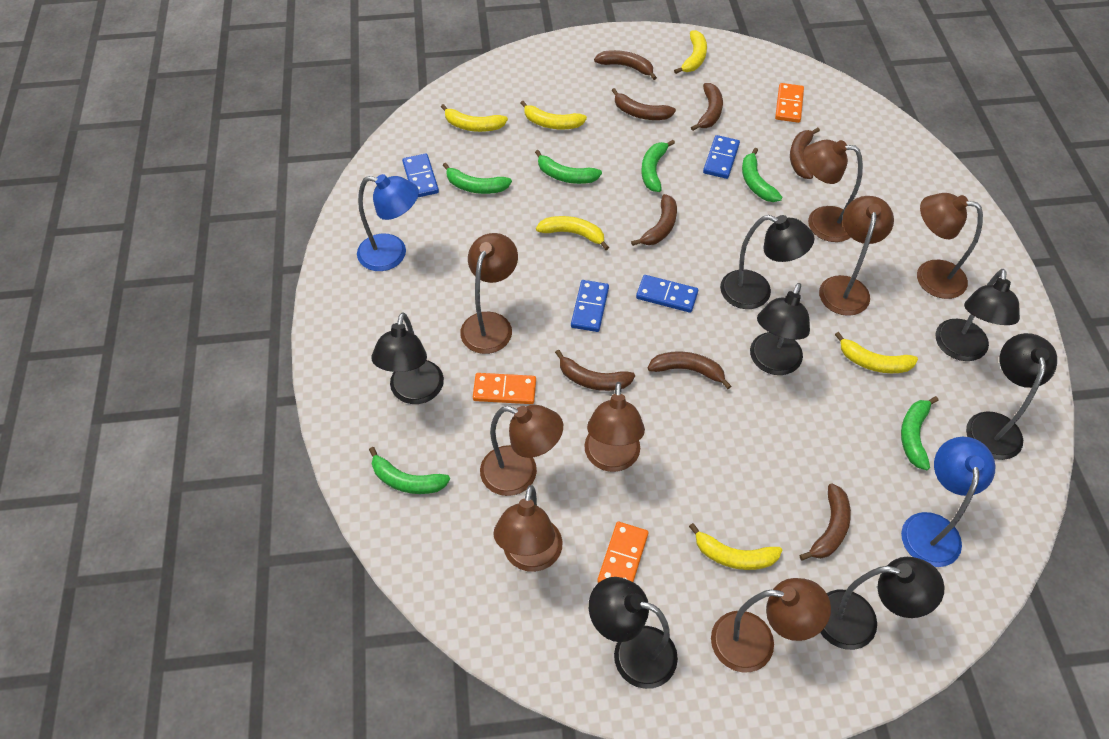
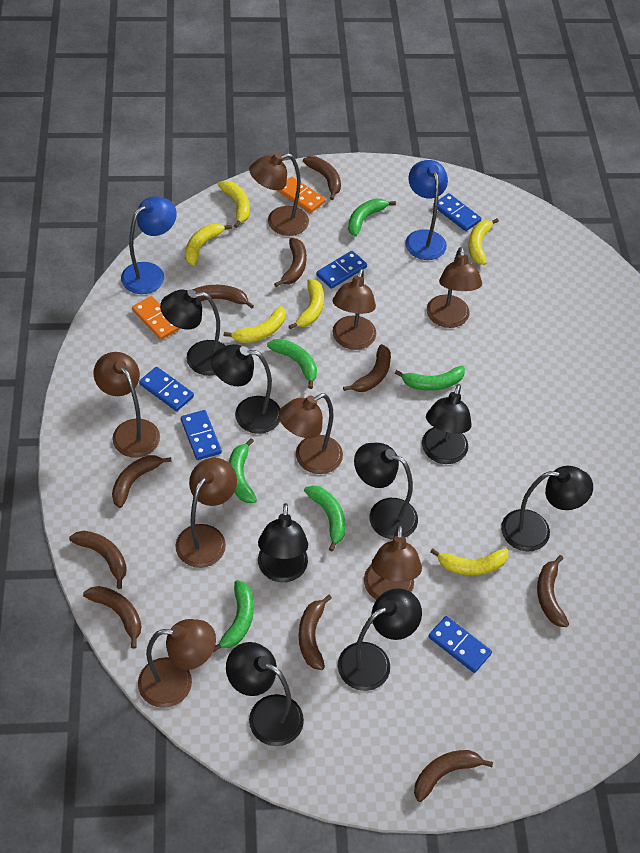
black lamp: 7 -> 8
blue domino: 4 -> 5
brown banana: 8 -> 10
orange domino: 3 -> 2

